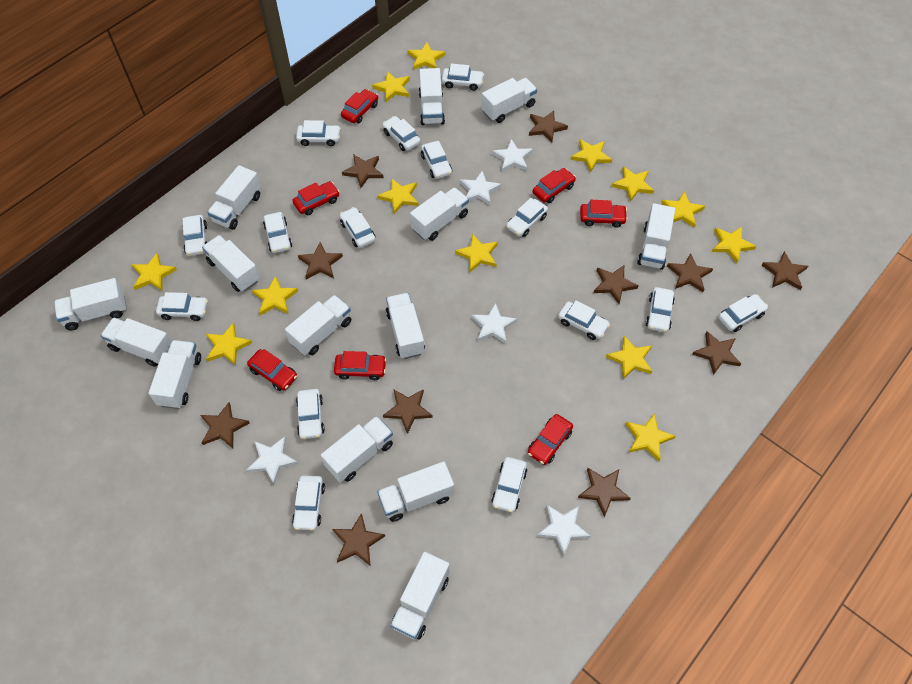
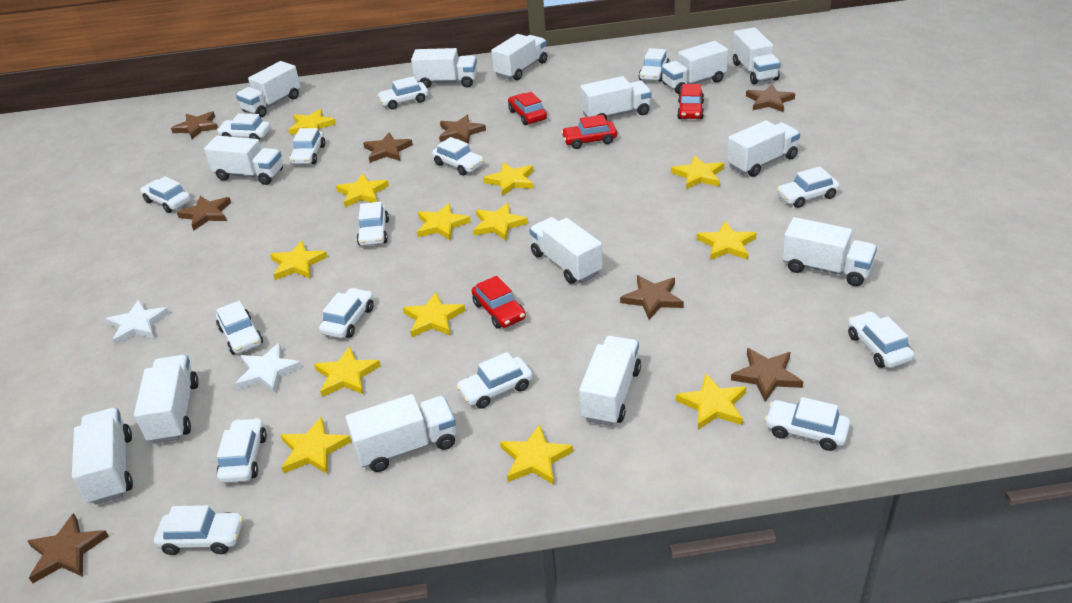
brown star: 11 -> 8
red car: 7 -> 4
white star: 5 -> 2

